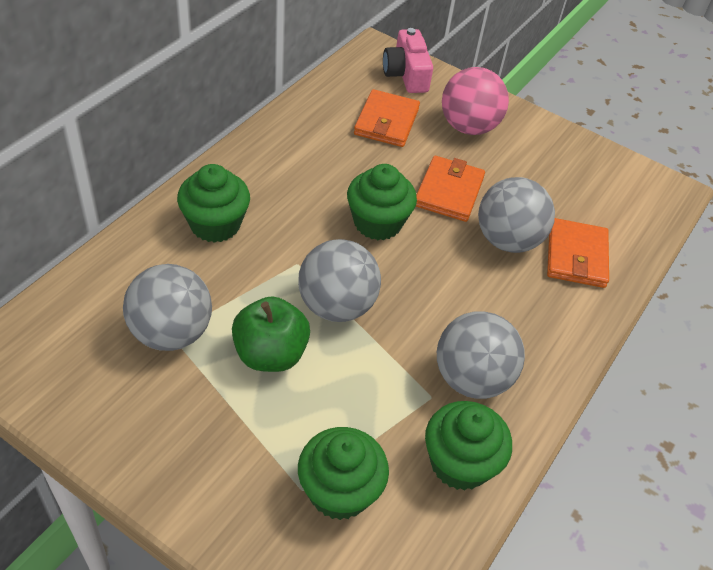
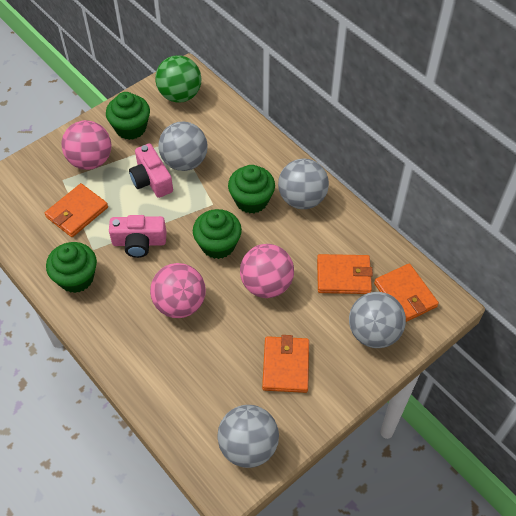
green apple: 1 -> 0
green ball: 0 -> 1
orange wallet: 3 -> 4
pink ball: 1 -> 3
pink camera: 1 -> 2

